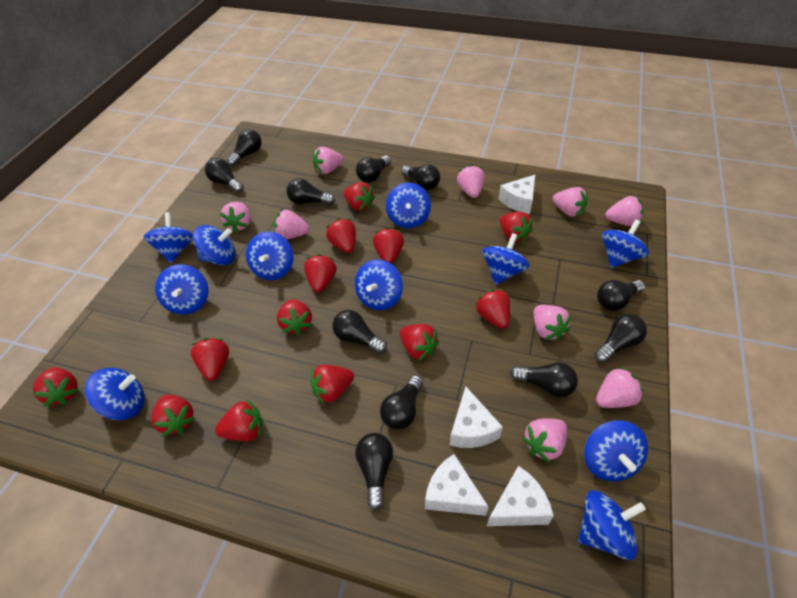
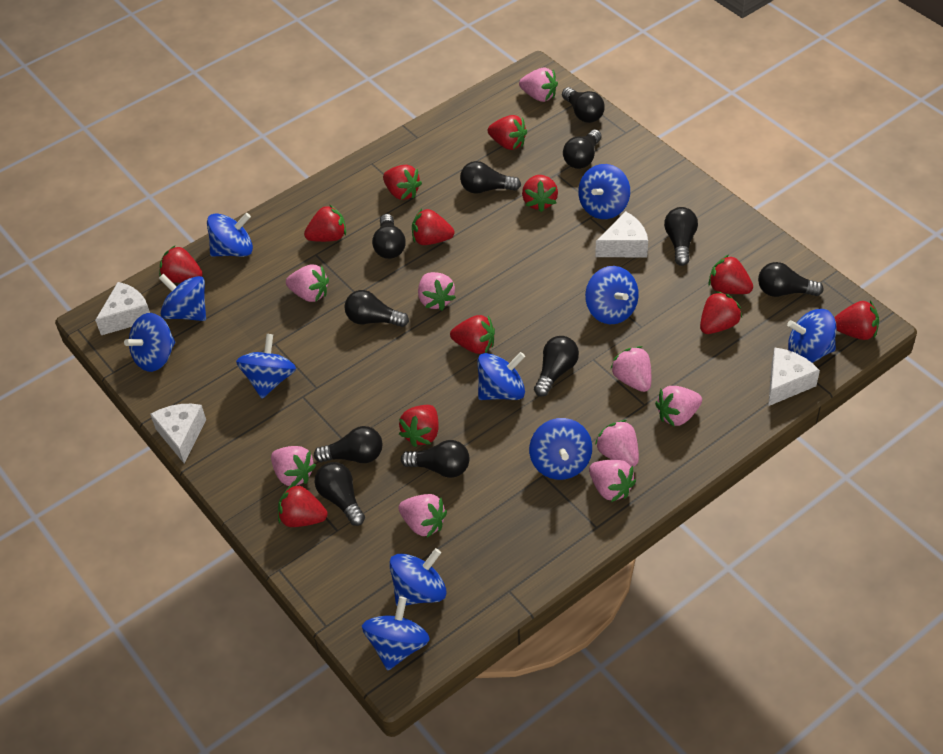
red strawberry: 13 -> 12

